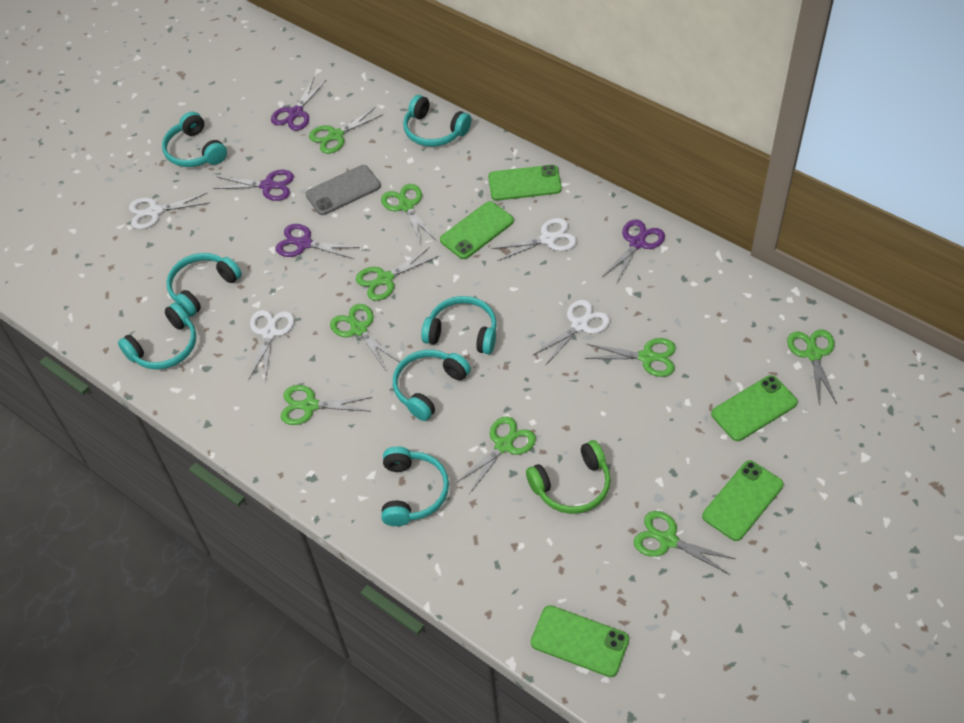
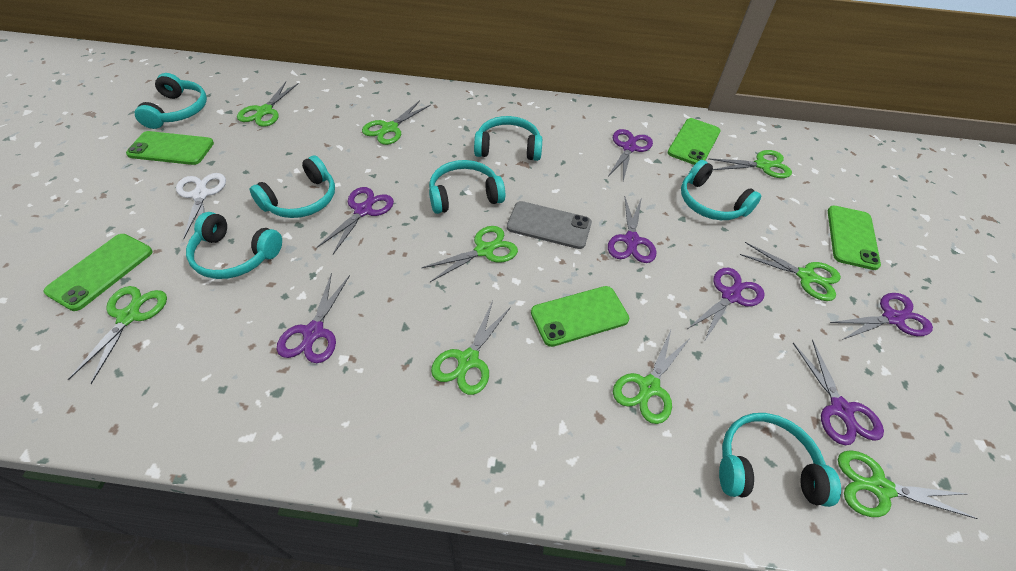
green headphones: 1 -> 0
purple scissors: 4 -> 7
white scissors: 4 -> 1

